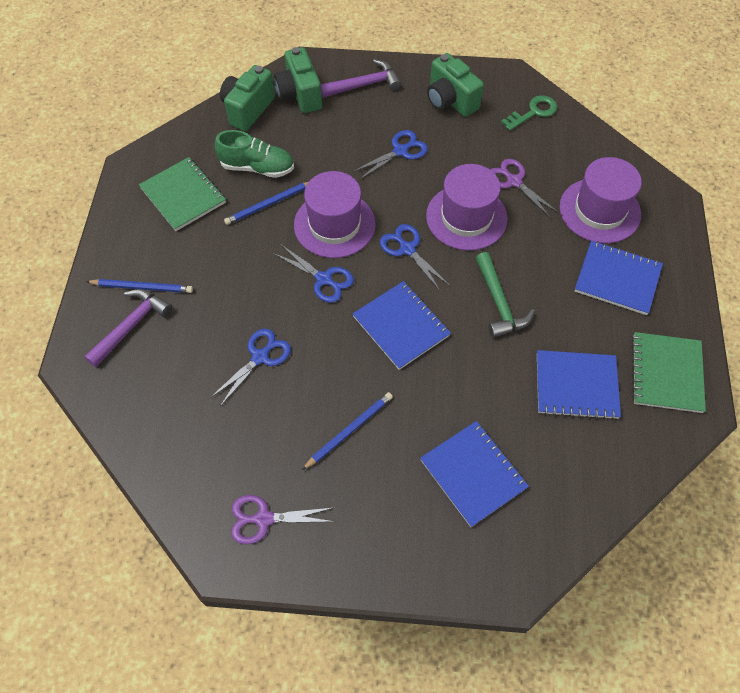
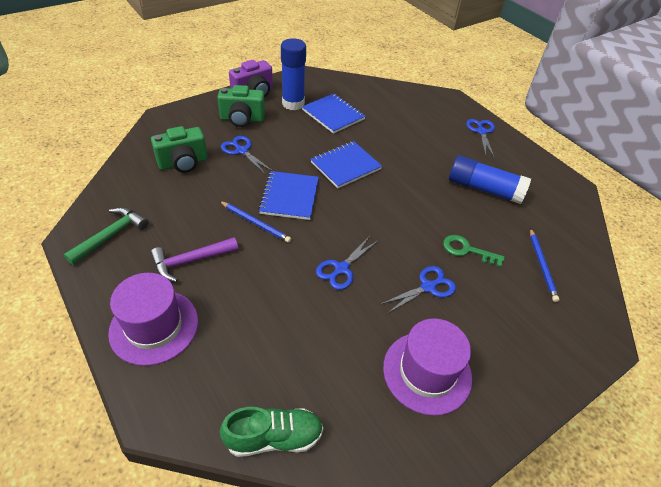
blue glue stick: 0 -> 2
blue notebook: 4 -> 3
blue pencil: 3 -> 2
green camera: 3 -> 2
green notebook: 2 -> 0
purple camera: 0 -> 1
purple hammer: 2 -> 1
purple hat: 3 -> 2
purple scissors: 2 -> 0

